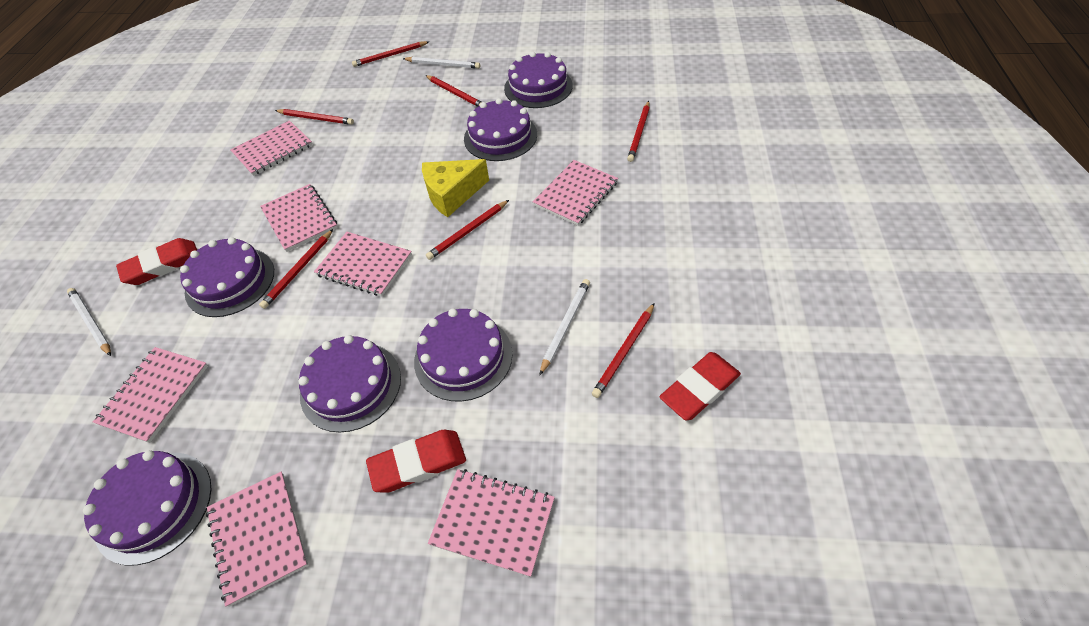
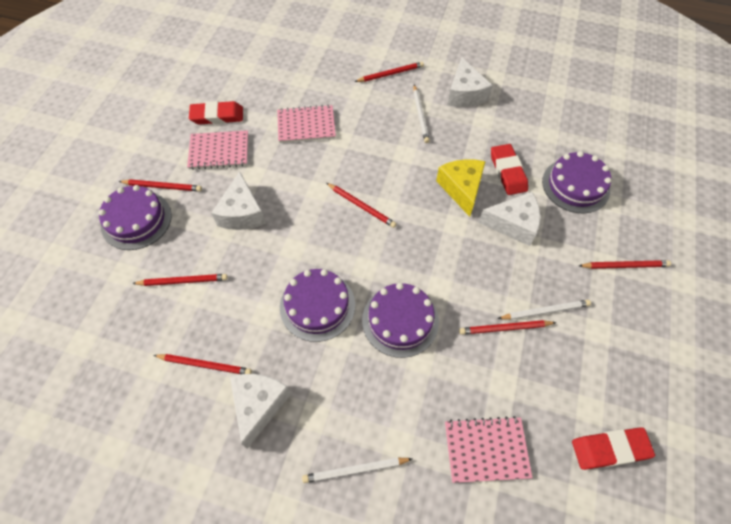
pink notebook: 7 -> 3
purple cake: 6 -> 4
white cheese: 0 -> 4

